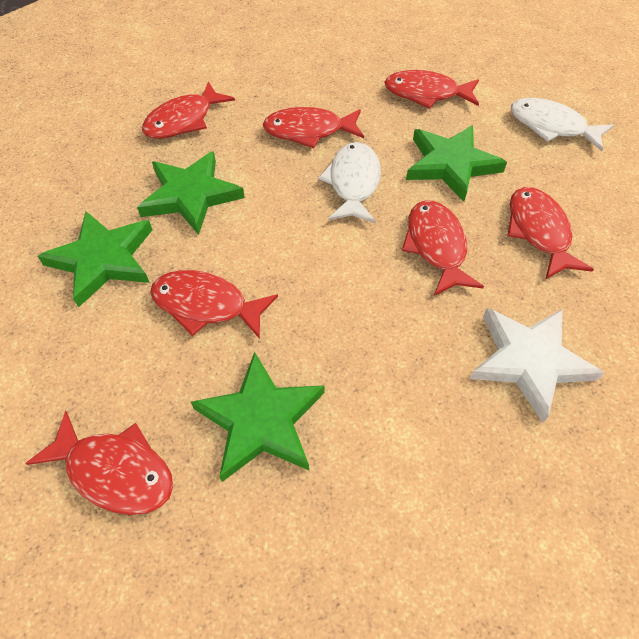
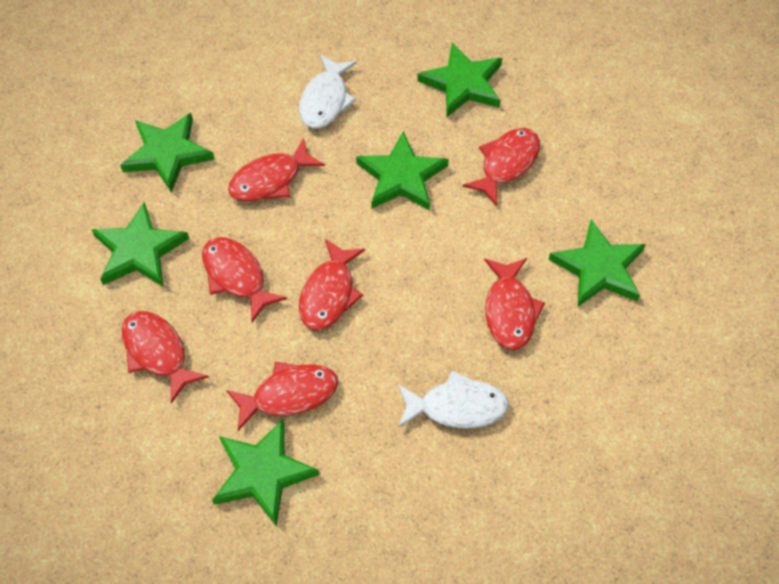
green star: 4 -> 6
white star: 1 -> 0

